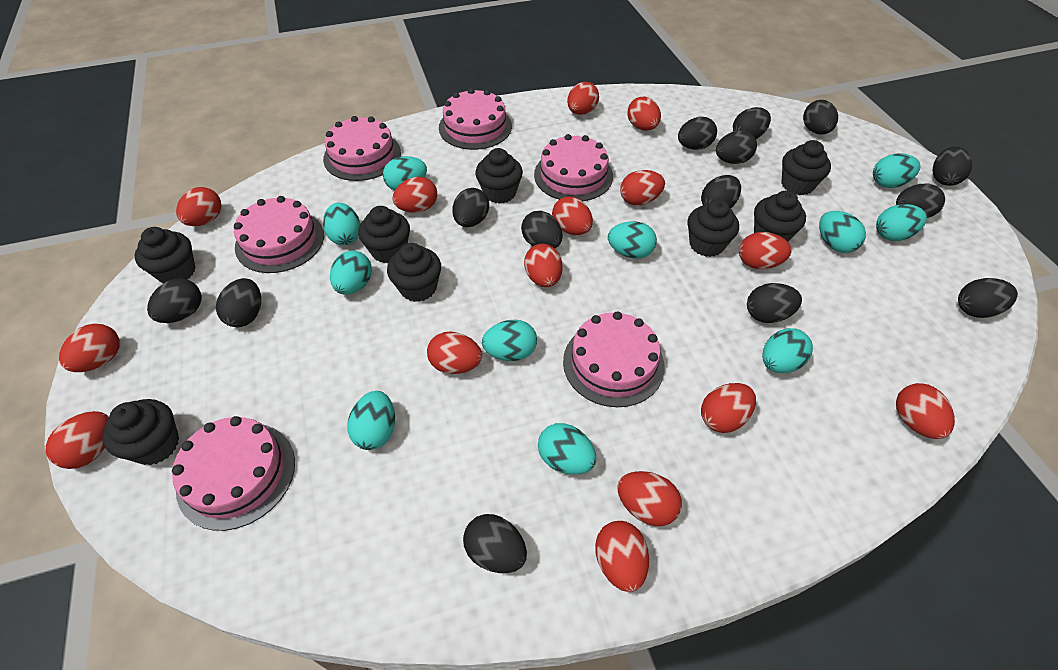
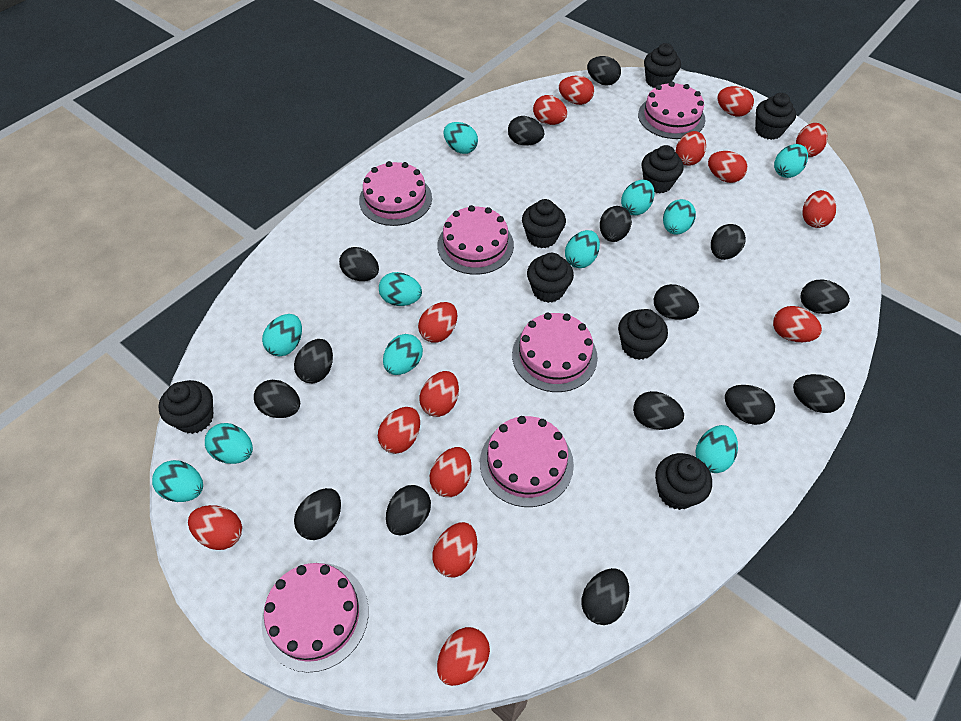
black egg: 14 -> 15

